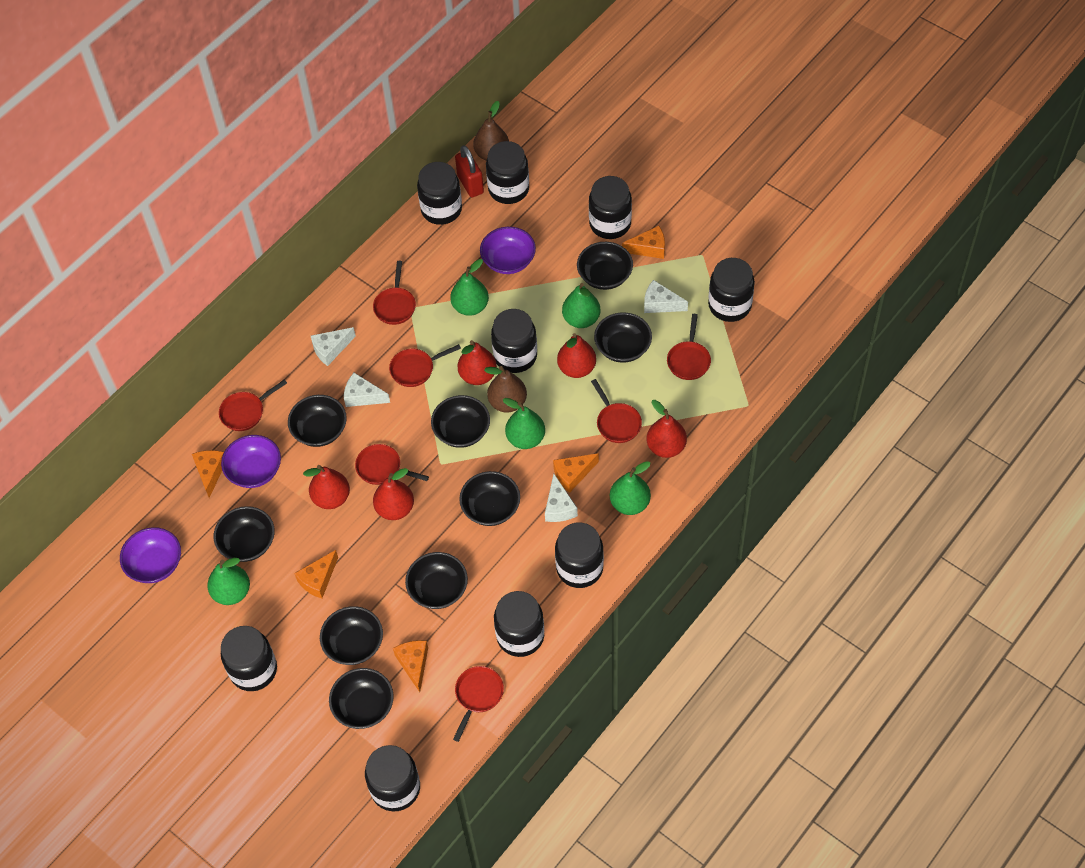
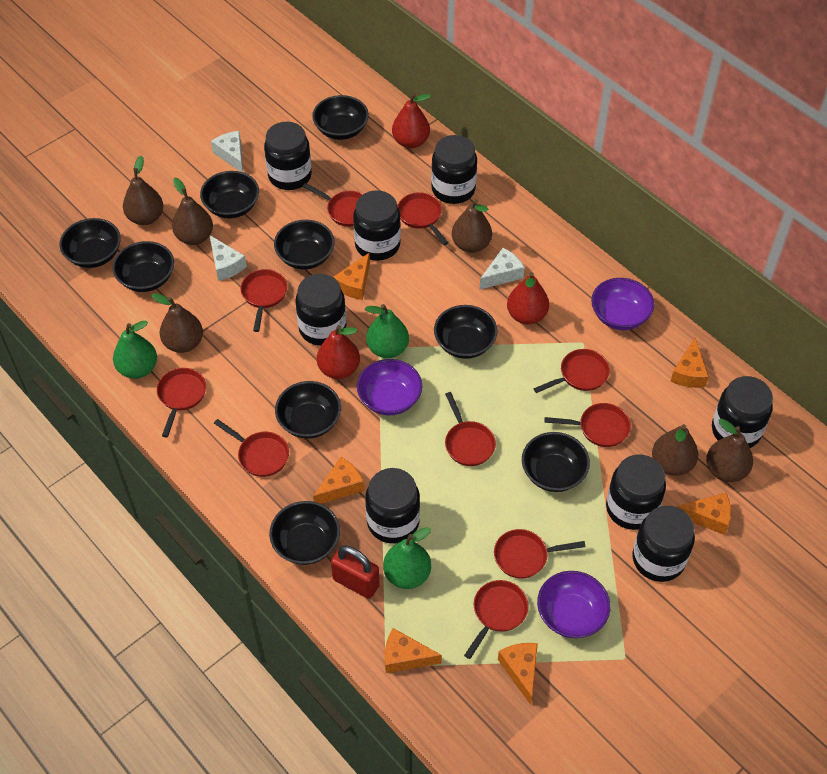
black jar: 9 -> 8
brown pear: 2 -> 6
green pear: 5 -> 3
orange cheese: 5 -> 6
red pan: 7 -> 10
red pear: 5 -> 3
white cheese: 4 -> 3

